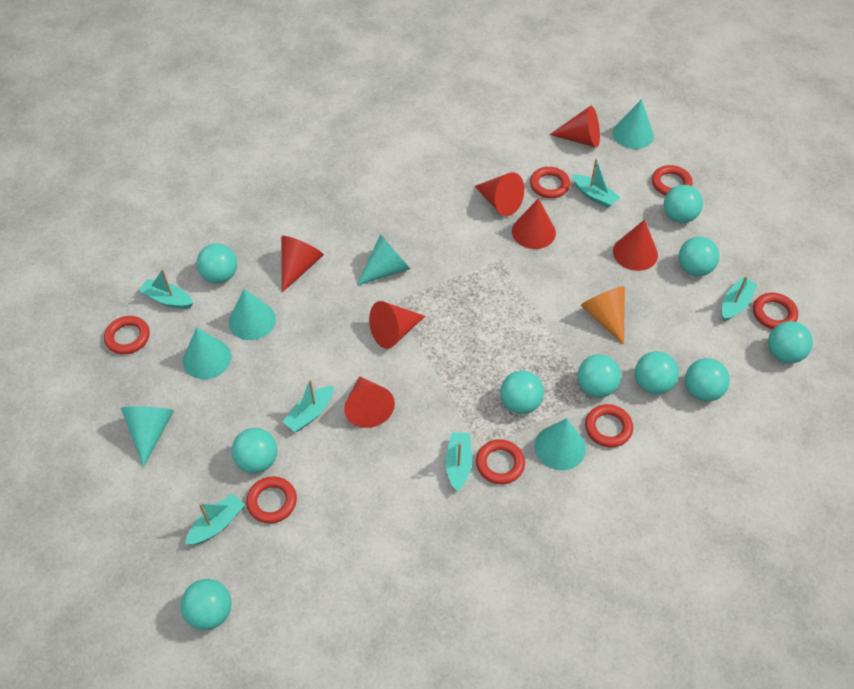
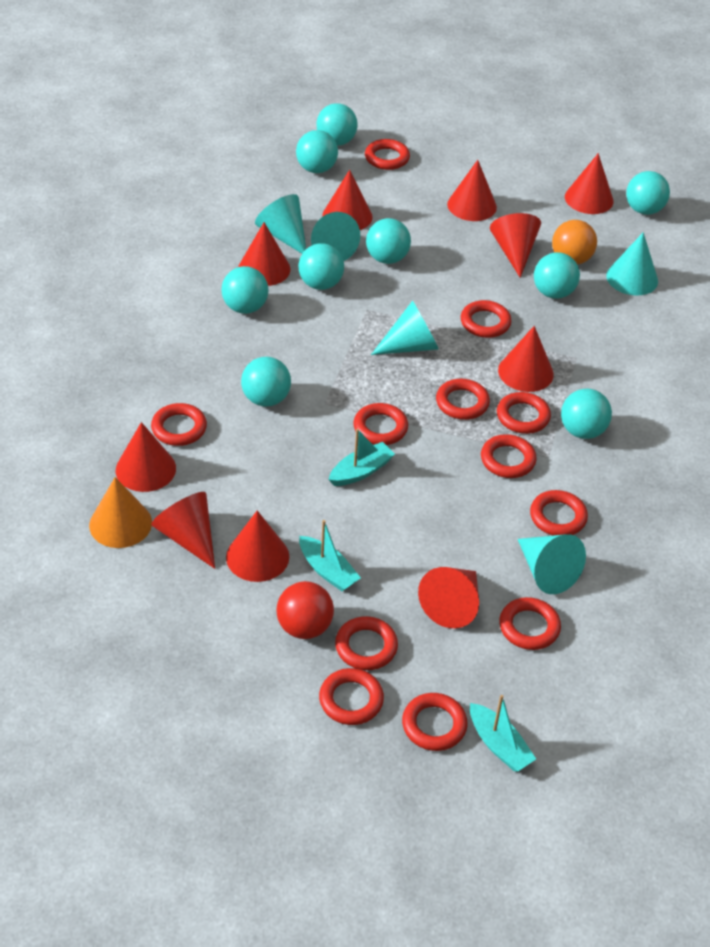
orange ball: 0 -> 1
red ball: 0 -> 1
red cone: 7 -> 10
red ring: 7 -> 12
turquoise ball: 10 -> 9
turquoise boat: 6 -> 3
turquoise cone: 6 -> 5

